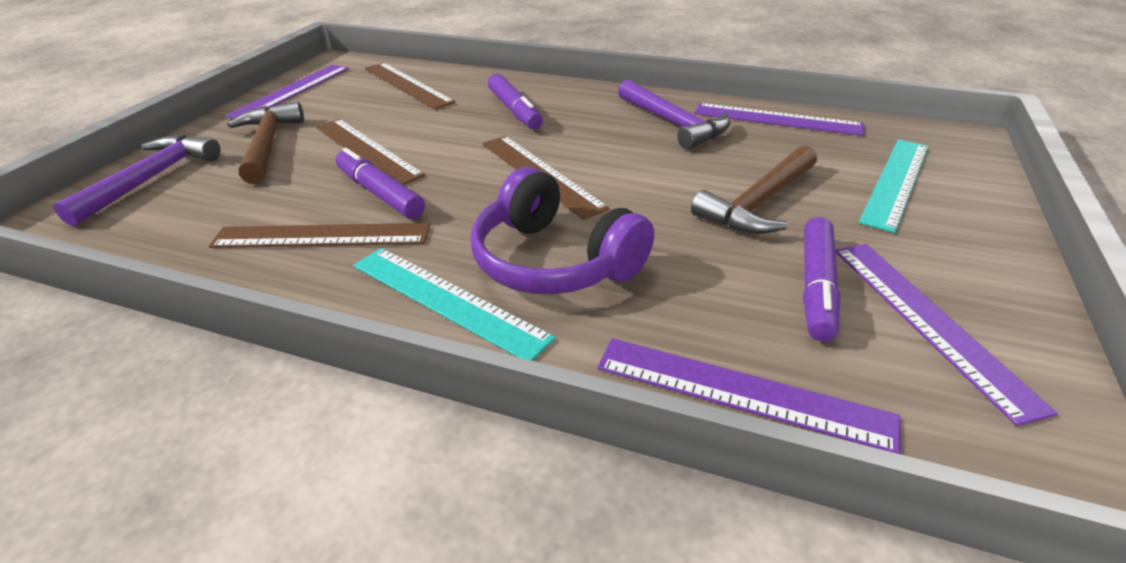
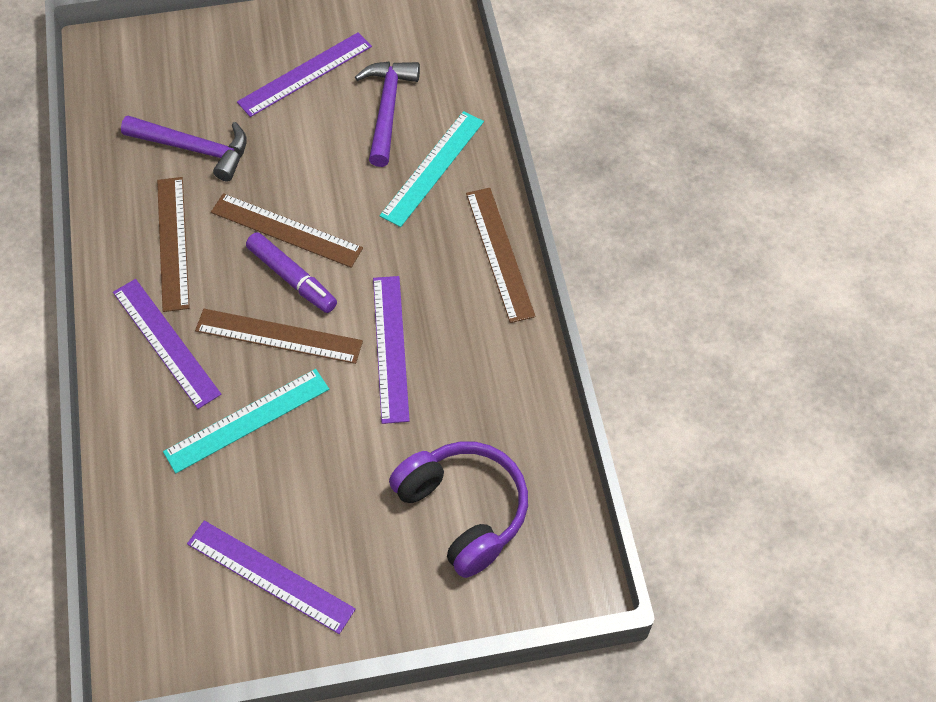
brown hammer: 2 -> 0
purple marker: 3 -> 1

